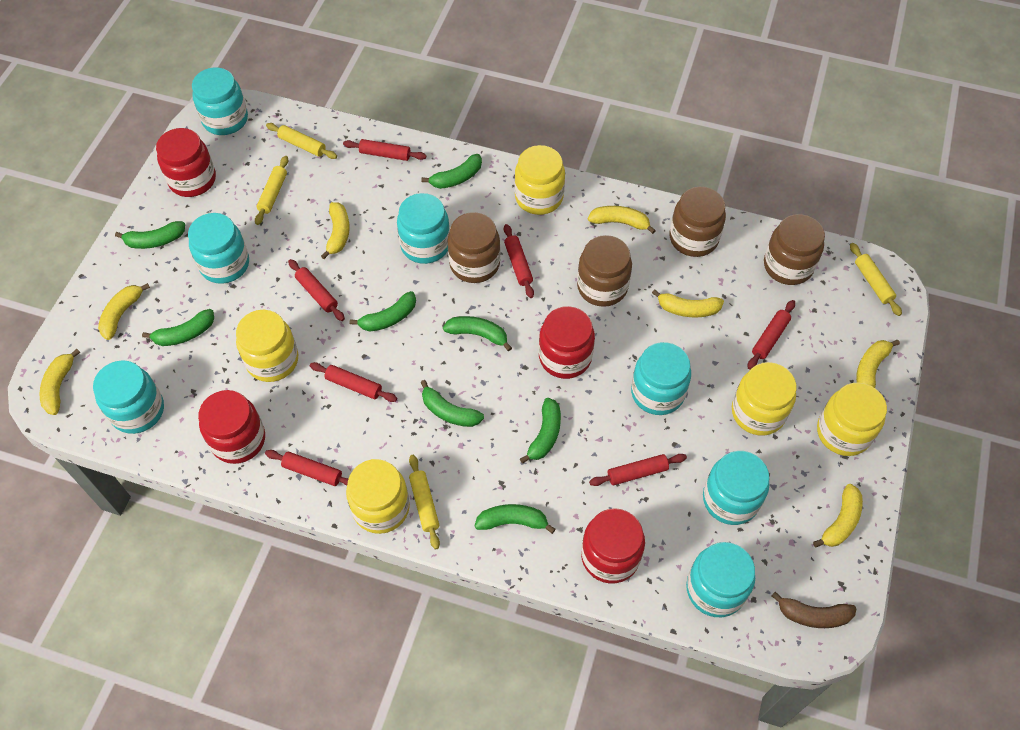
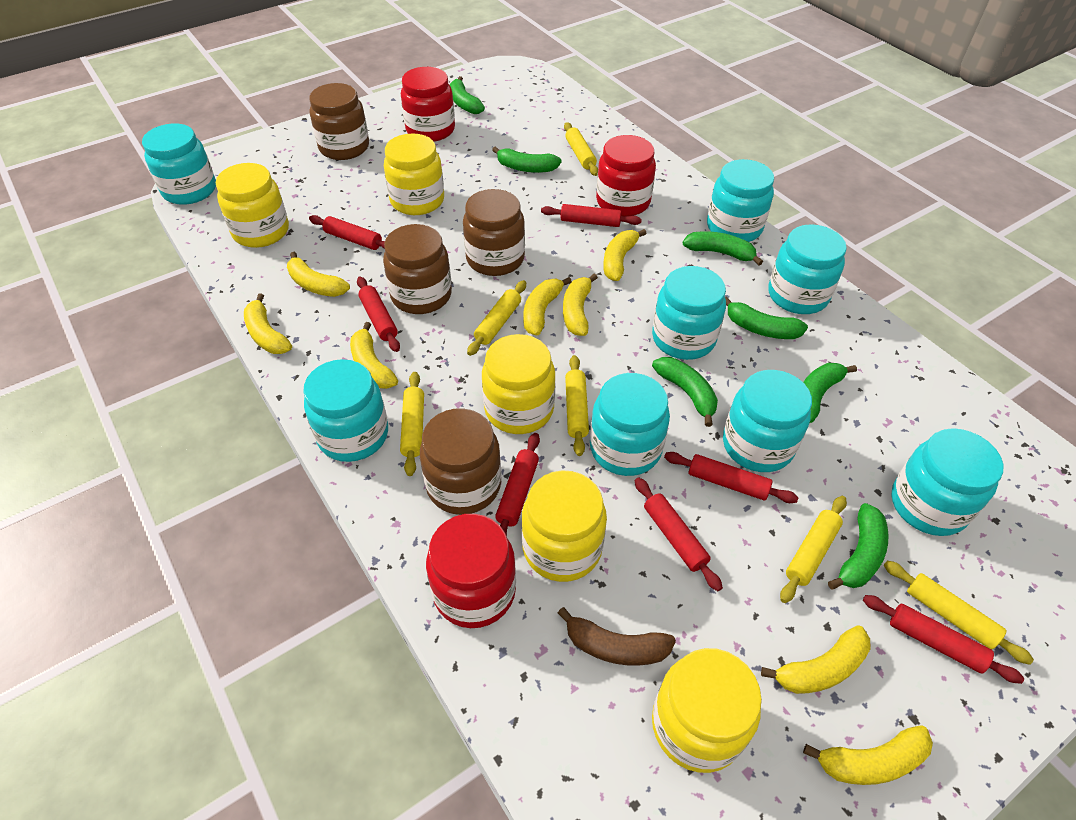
green banana: 8 -> 7
red jar: 4 -> 3
turquoise jar: 7 -> 8
yellow banana: 7 -> 8
yellow rolling pin: 4 -> 6

